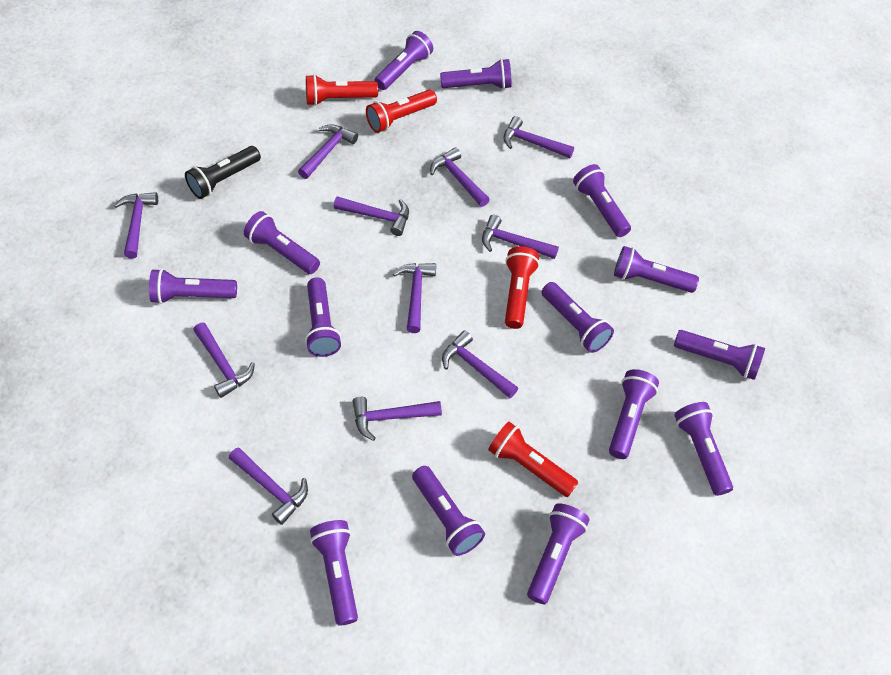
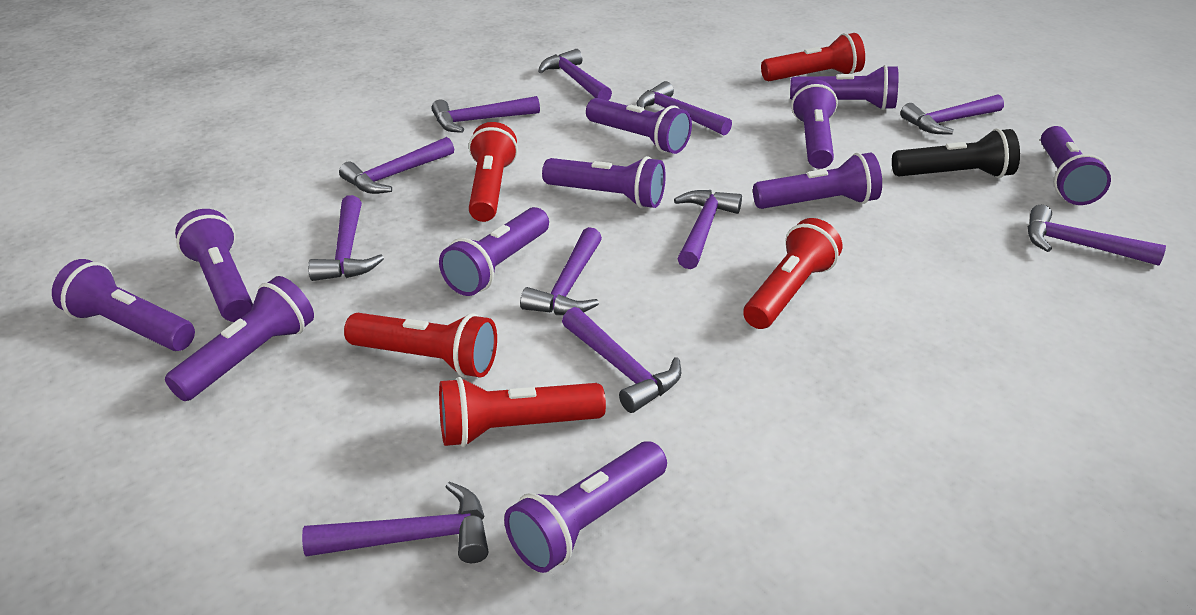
purple flashlight: 14 -> 11
red flashlight: 4 -> 5

